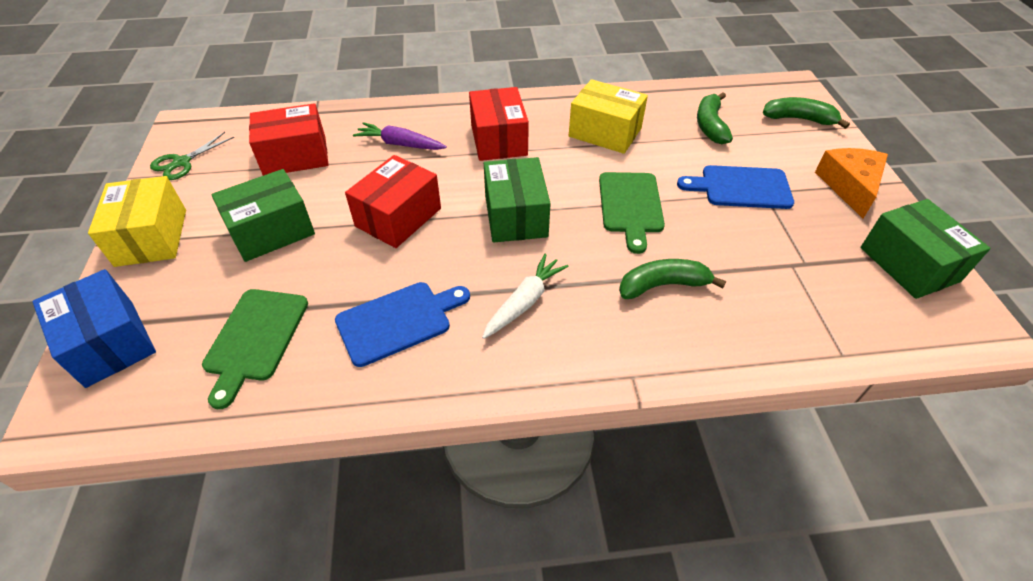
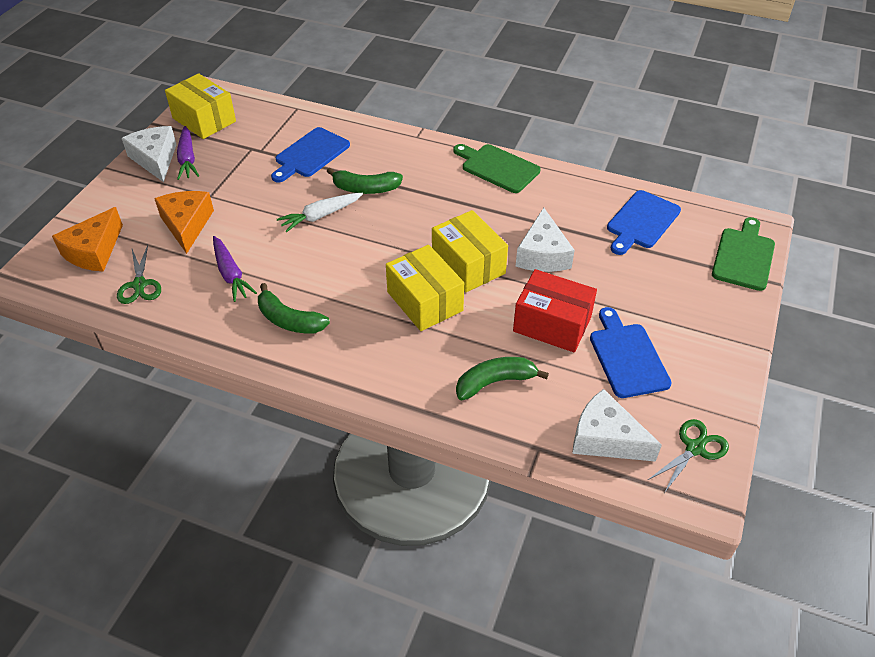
blue box: 1 -> 0
blue cutting board: 2 -> 3
green box: 3 -> 0
green scissors: 1 -> 2
orange cheese: 1 -> 2
purple carrot: 1 -> 2
red box: 3 -> 1
white cheese: 0 -> 3
yellow box: 2 -> 3

